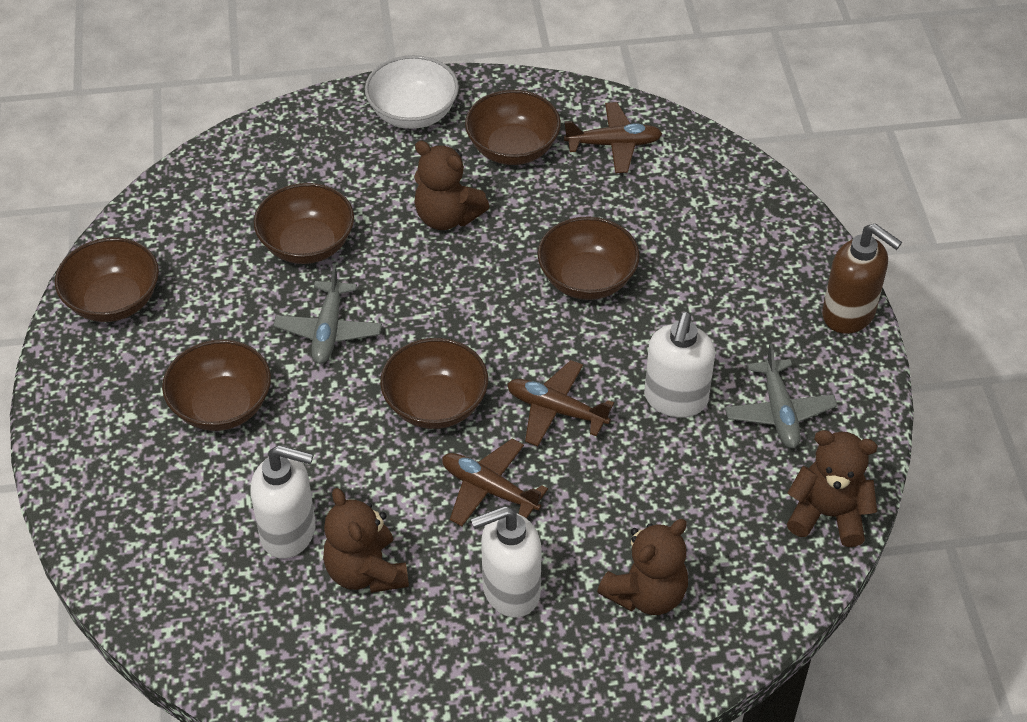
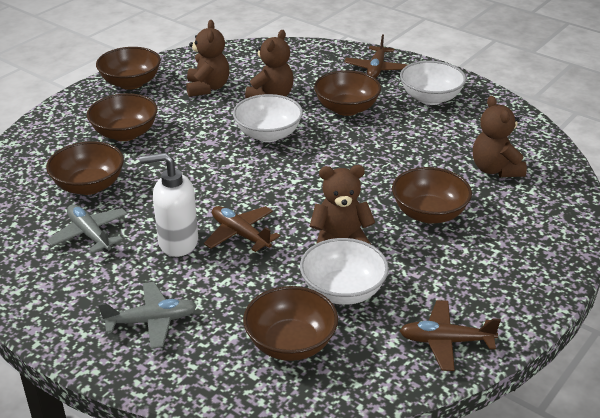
brown soap dispenser: 1 -> 0
white bowl: 1 -> 3
white soap dispenser: 3 -> 1

